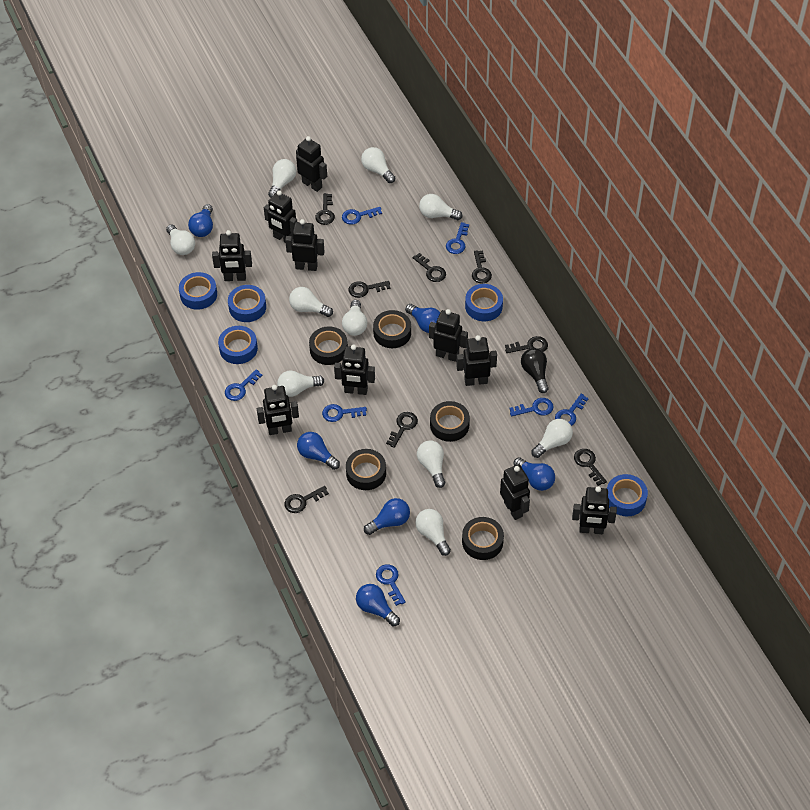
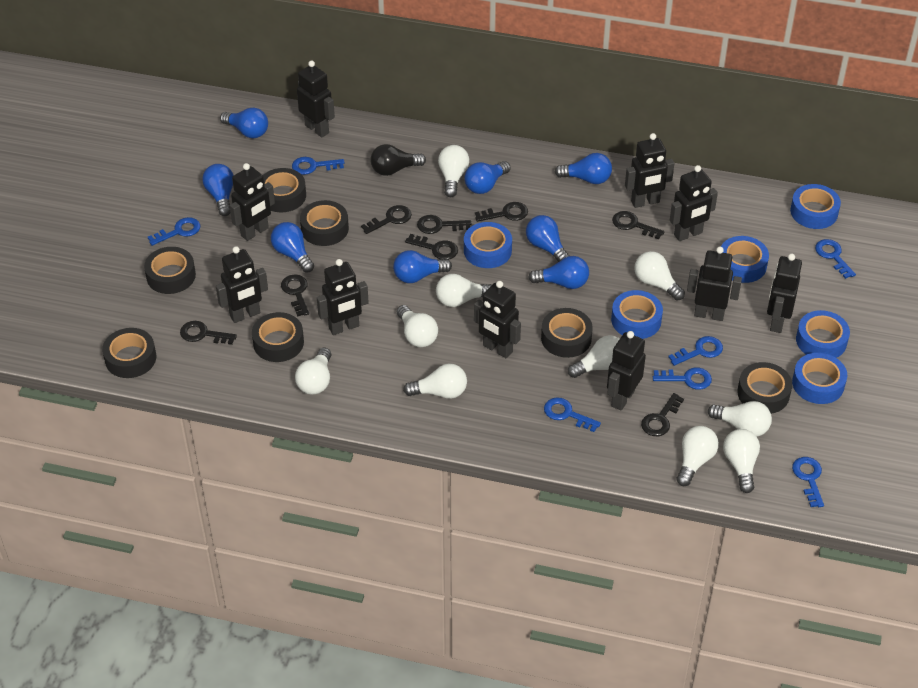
black tape: 5 -> 7
blue light bulb: 6 -> 8
blue tape: 5 -> 6

